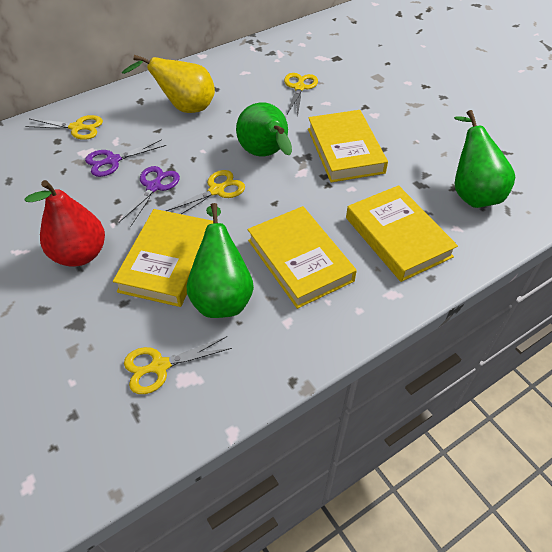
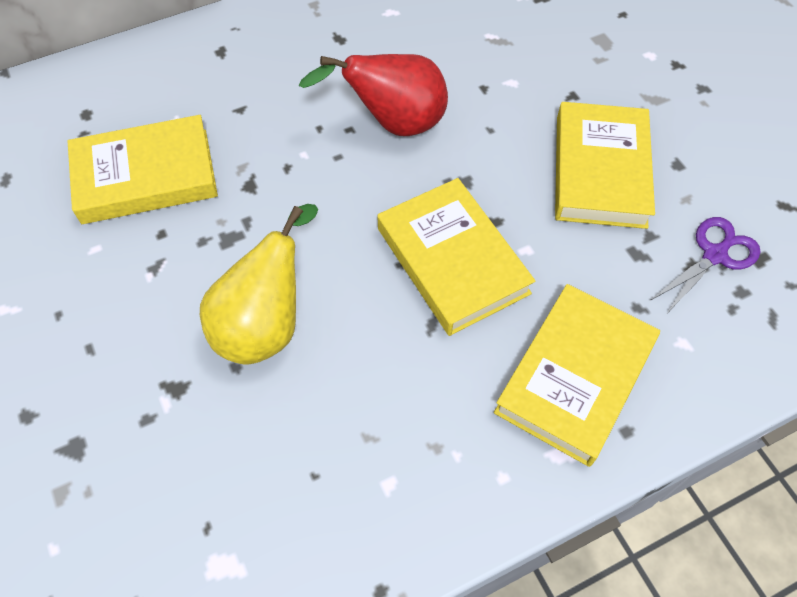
green pear: 3 -> 0
purple scissors: 2 -> 1
yellow scissors: 4 -> 0

